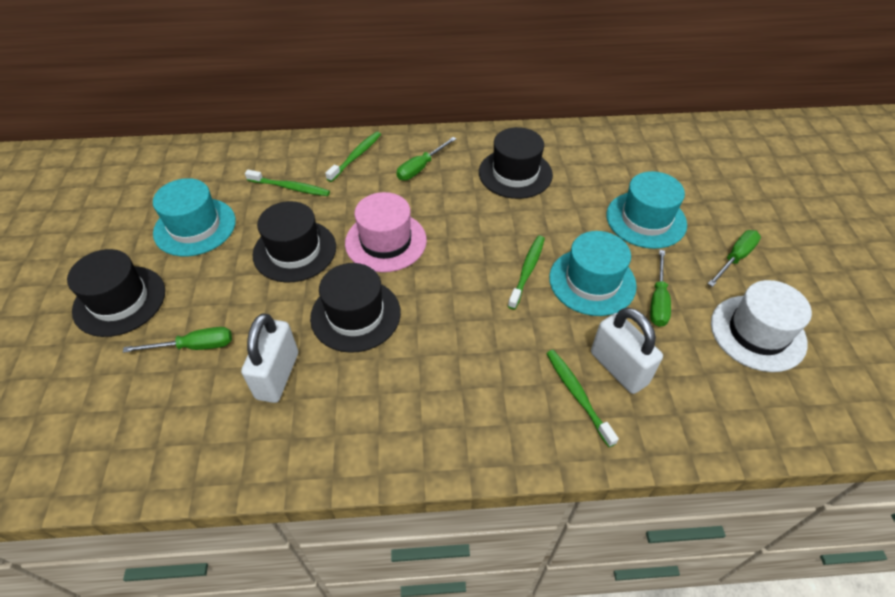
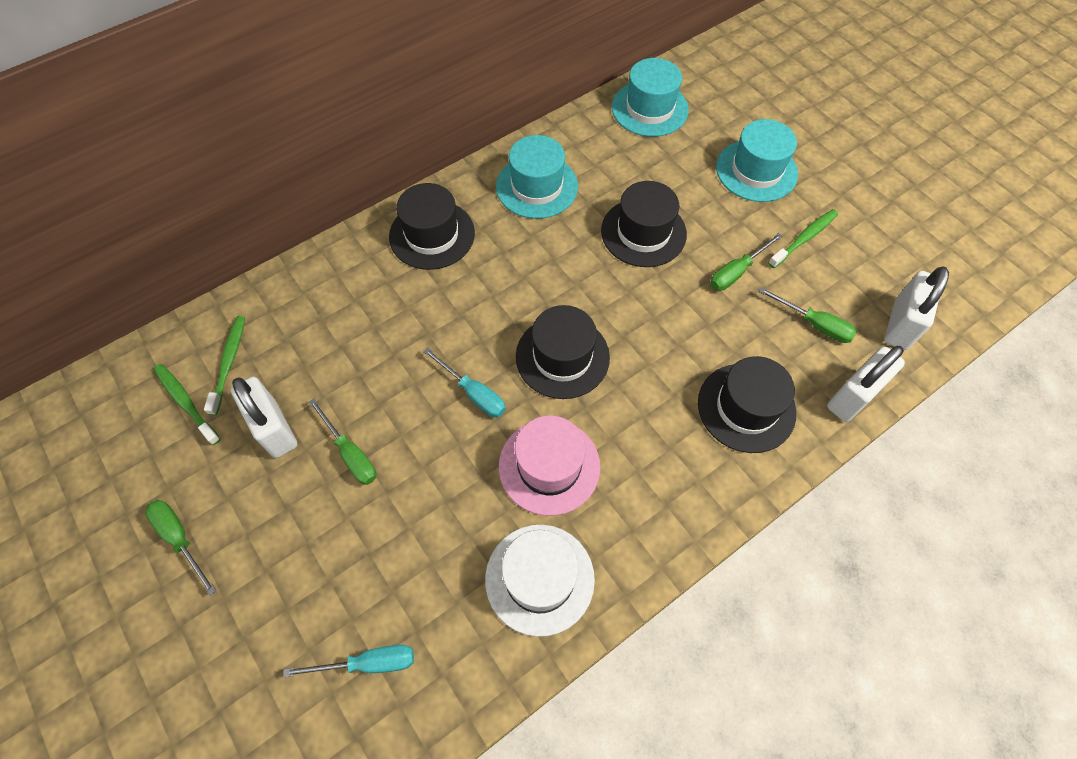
green toothbrush: 4 -> 3
turquoise screwdriver: 0 -> 2
white padlock: 2 -> 3

